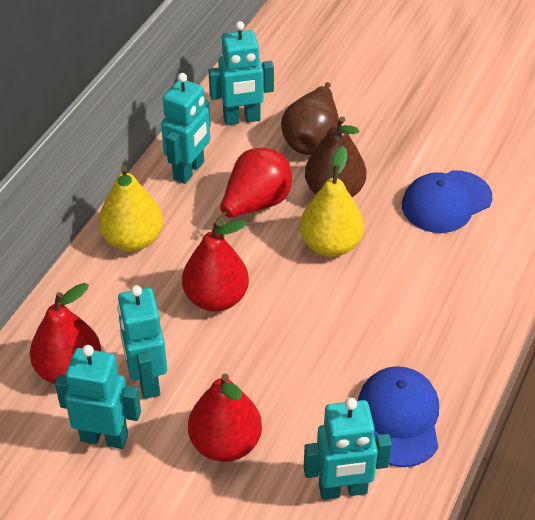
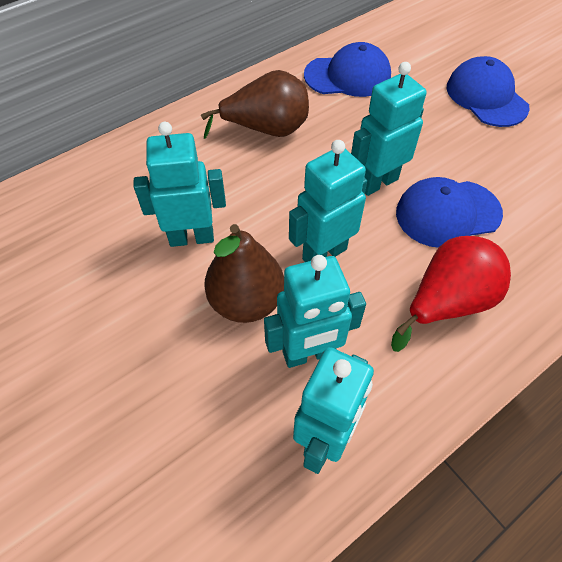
blue cap: 2 -> 3
red pear: 4 -> 1
yellow pear: 2 -> 0

